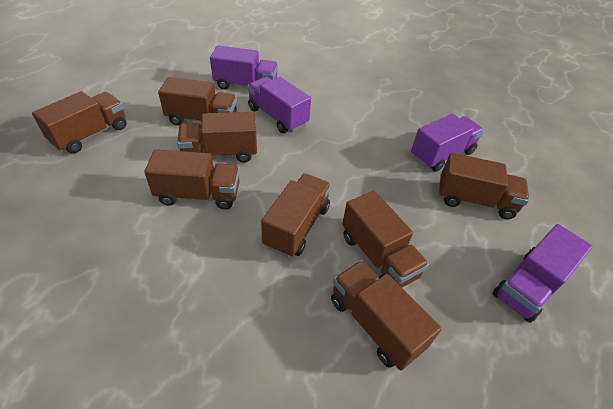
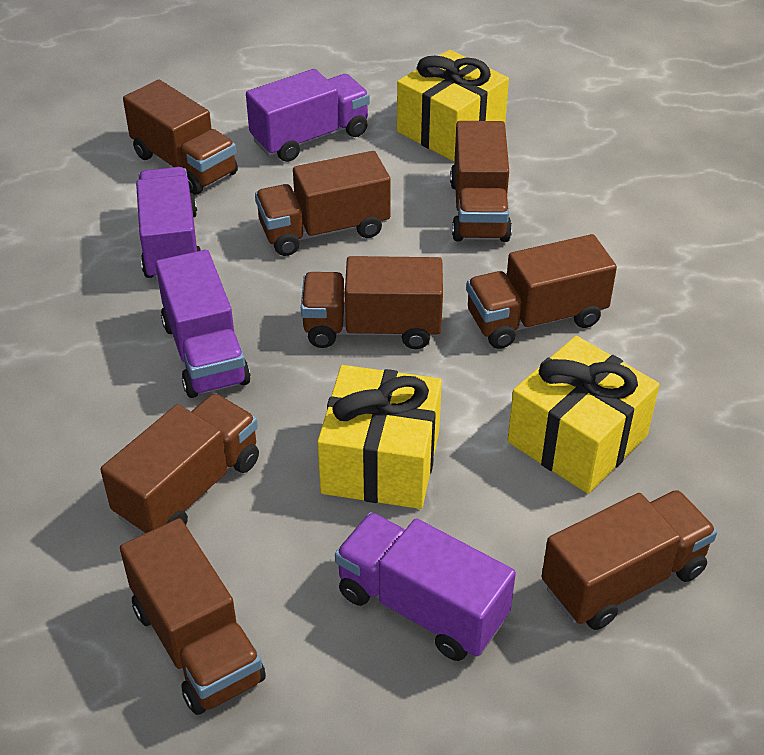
yellow gift: 0 -> 3

